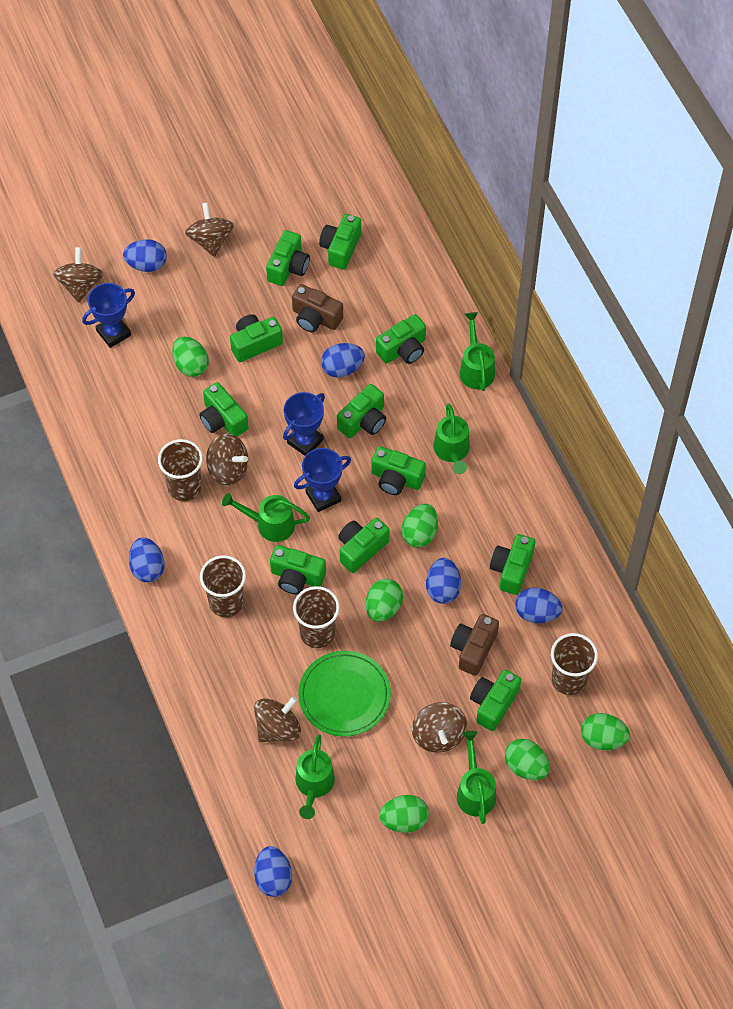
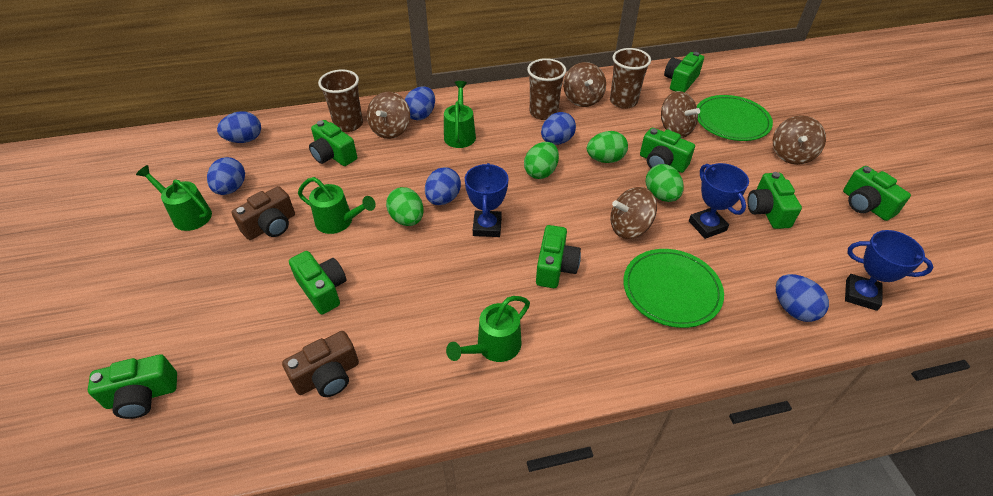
brown cup: 4 -> 3
green camera: 11 -> 8
green egg: 6 -> 4
green plate: 1 -> 2
green watering can: 5 -> 4

